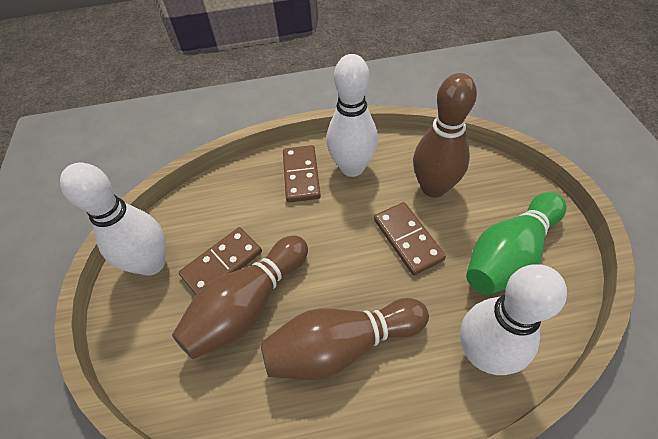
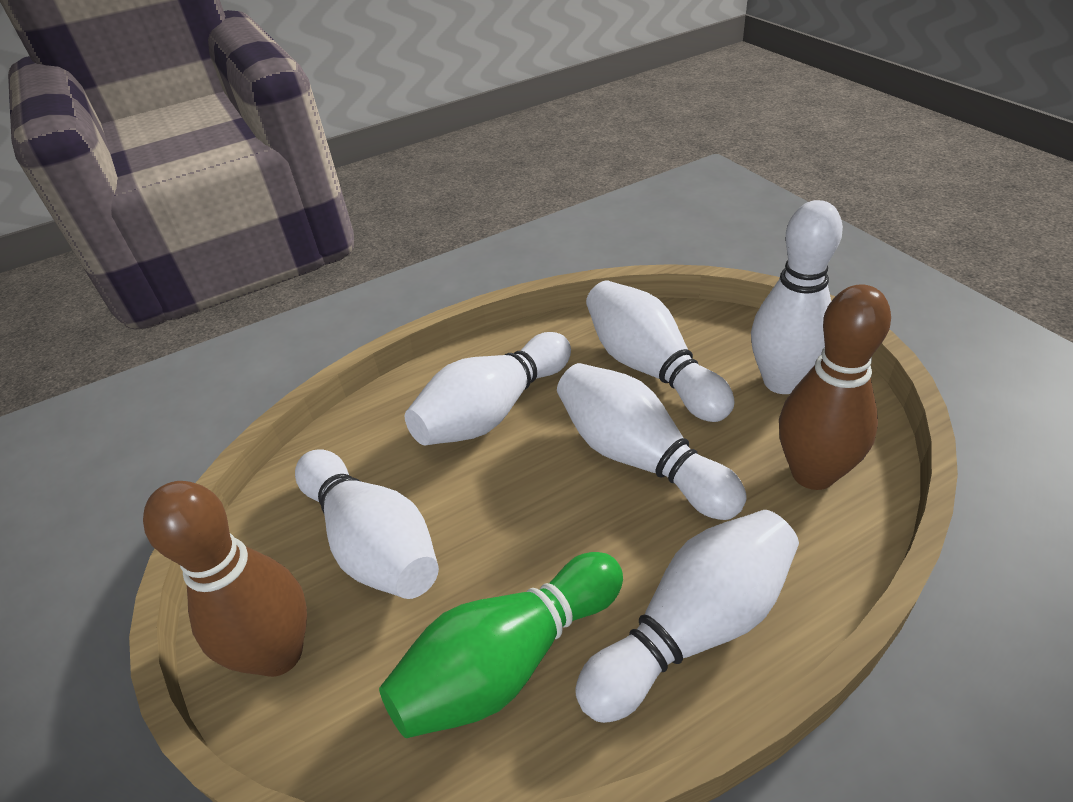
brown bowling pin: 3 -> 2
brown domino: 3 -> 0
white bowling pin: 3 -> 6

